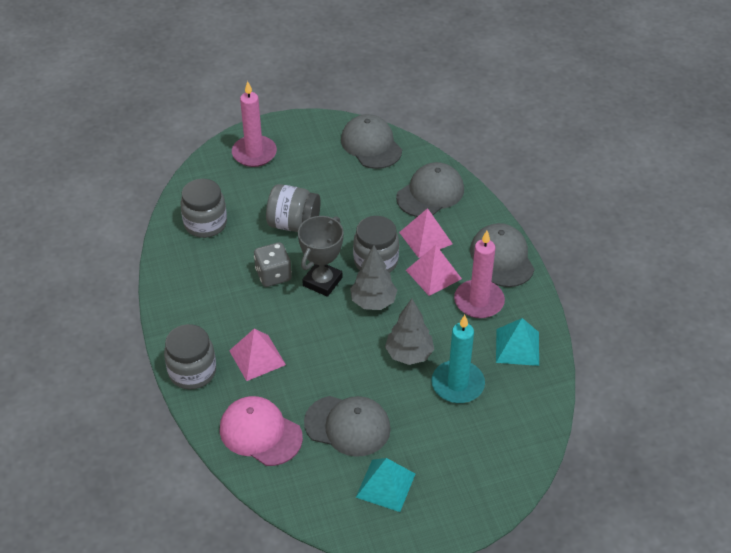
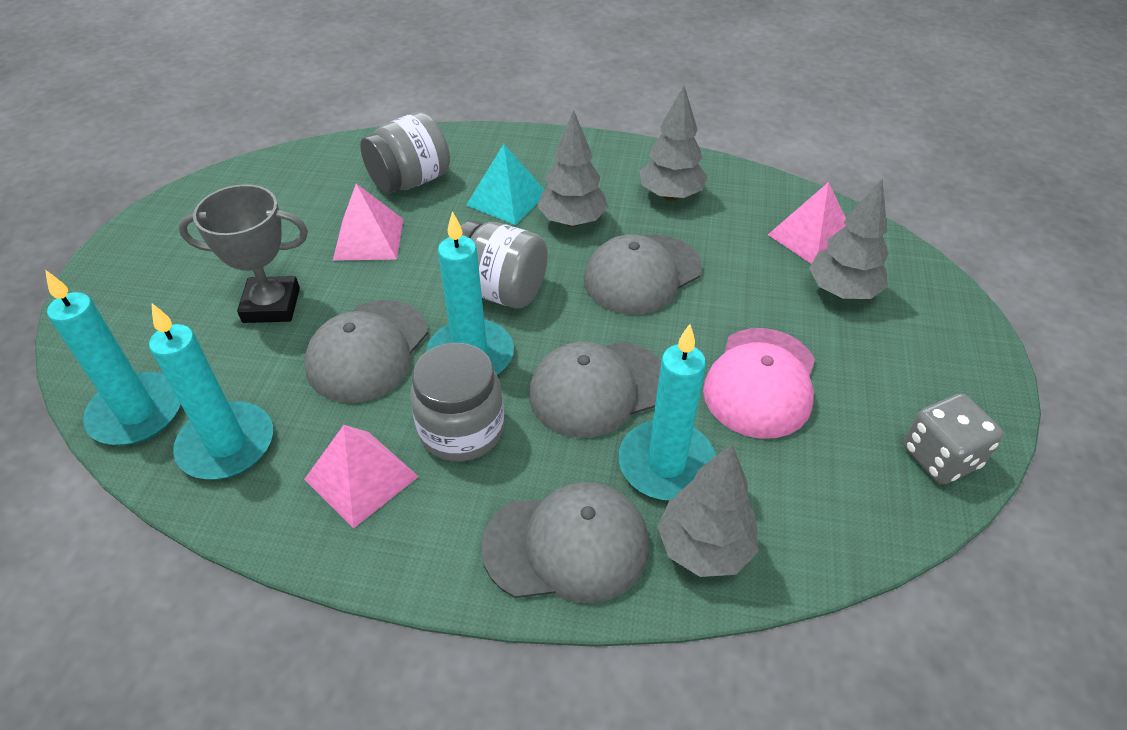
grey jar: 4 -> 3
grey tree: 2 -> 4
pink candle: 2 -> 0
turquoise candle: 1 -> 4
turquoise pyramid: 2 -> 1

